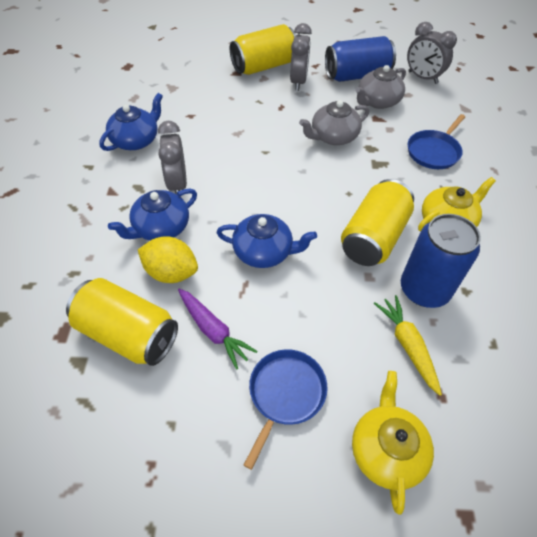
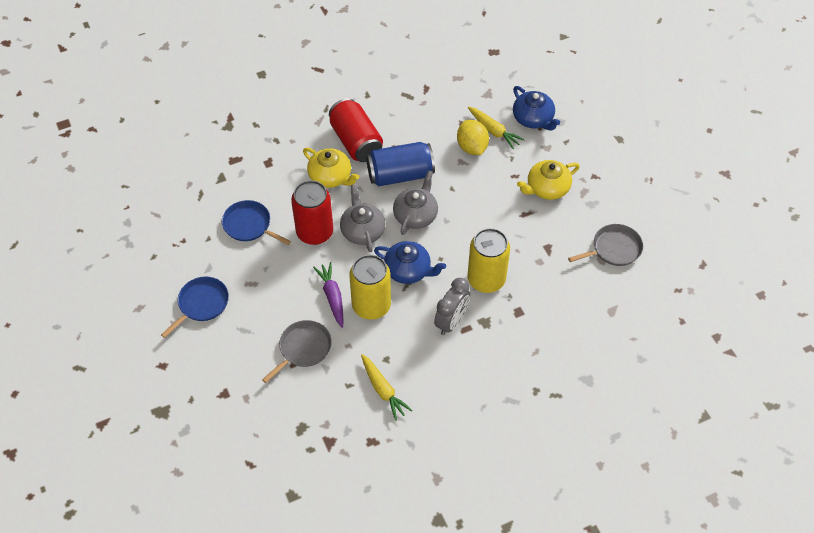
blue can: 2 -> 1
blue teapot: 3 -> 2
grey clock: 3 -> 1
grey pan: 0 -> 2
red can: 0 -> 2
yellow can: 3 -> 2
yellow carrot: 1 -> 2

